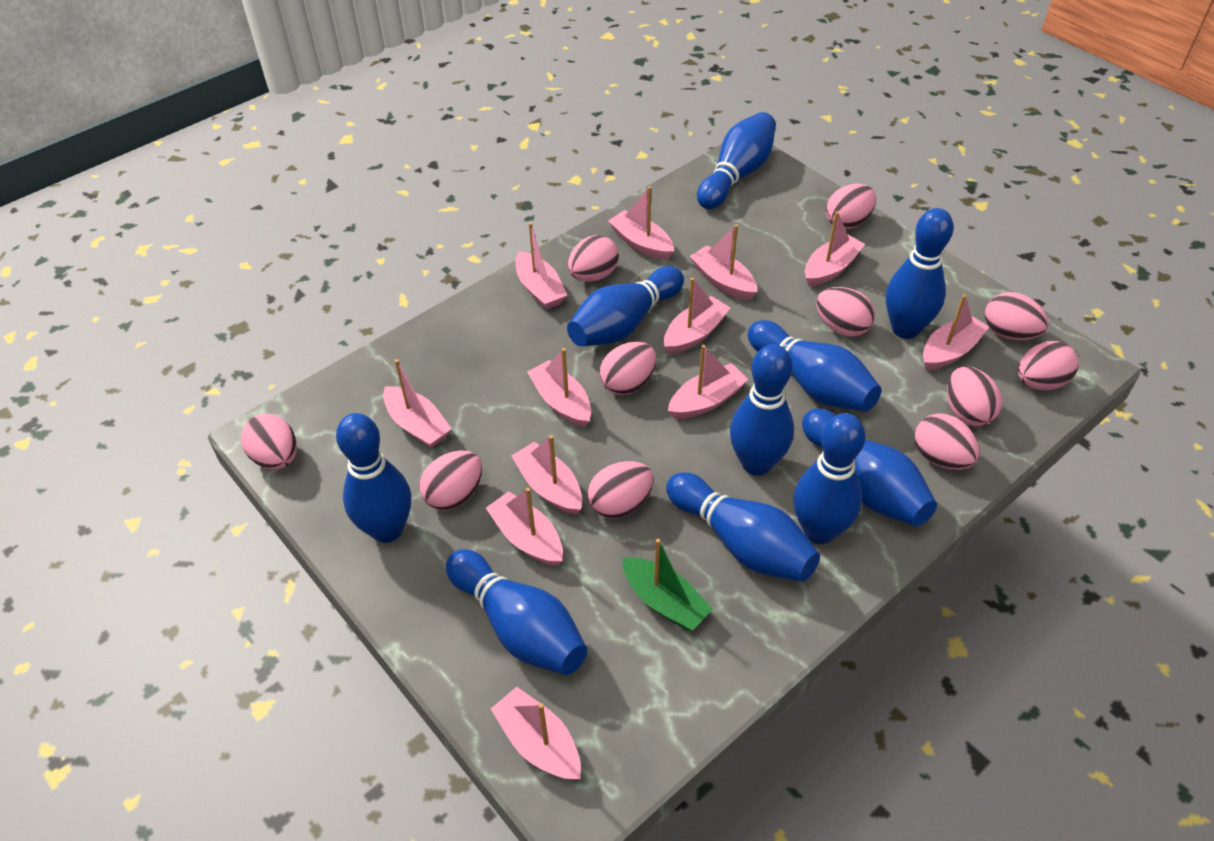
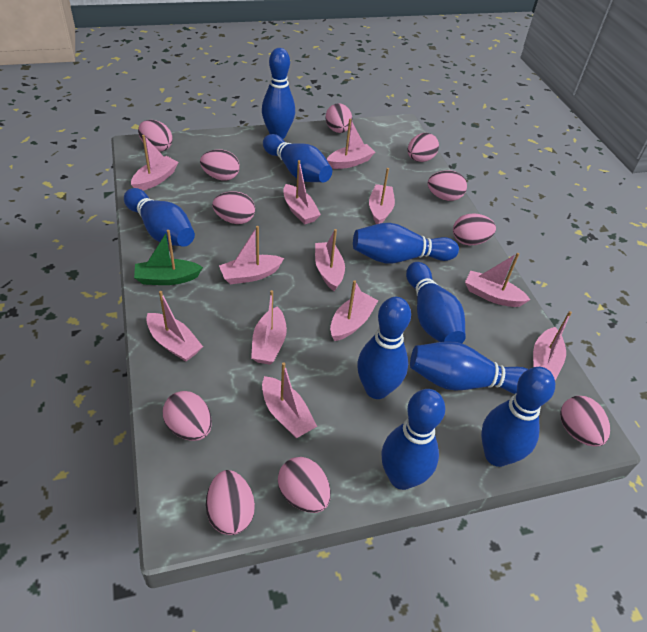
blue bowling pin: 10 -> 9

